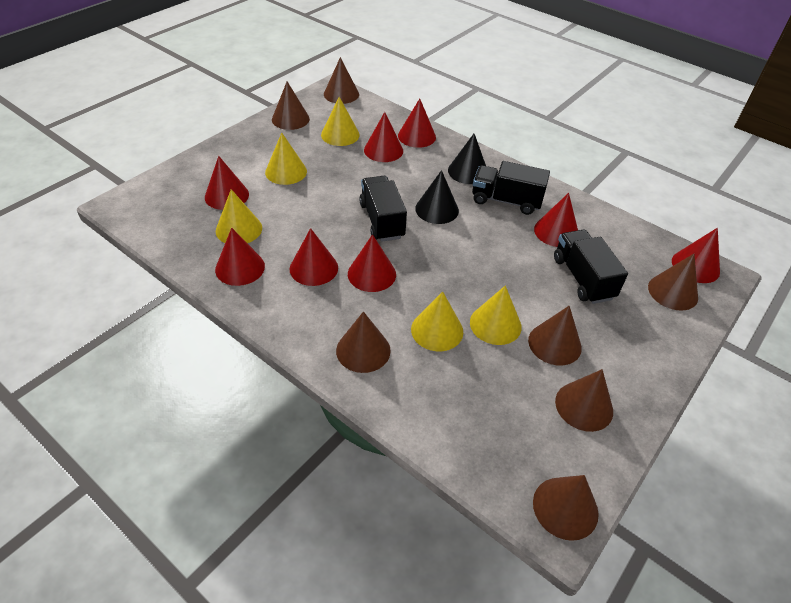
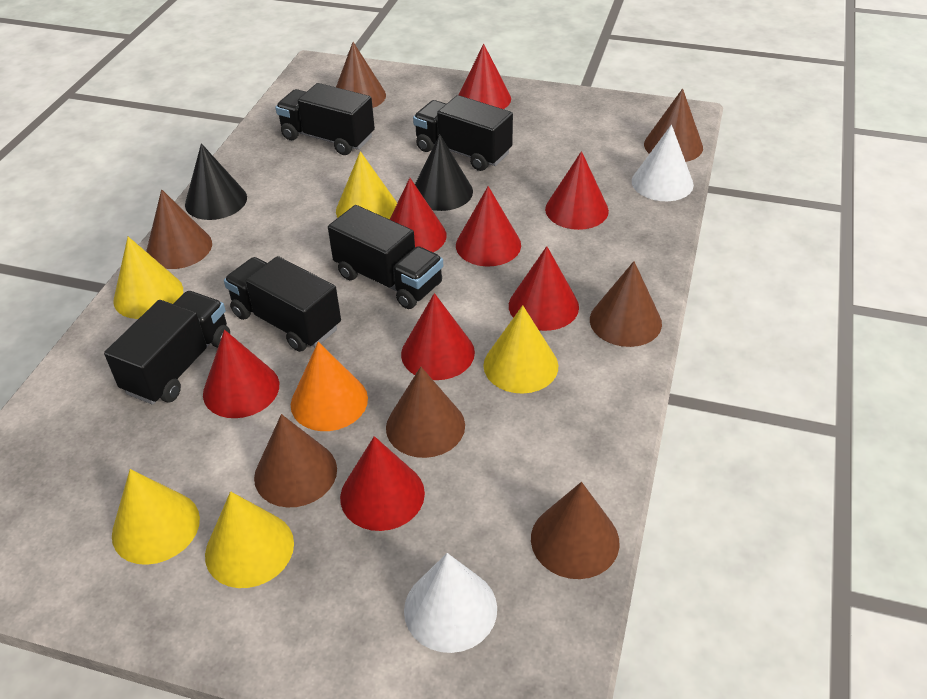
black truck: 3 -> 5
orange cone: 0 -> 1
white cone: 0 -> 2

